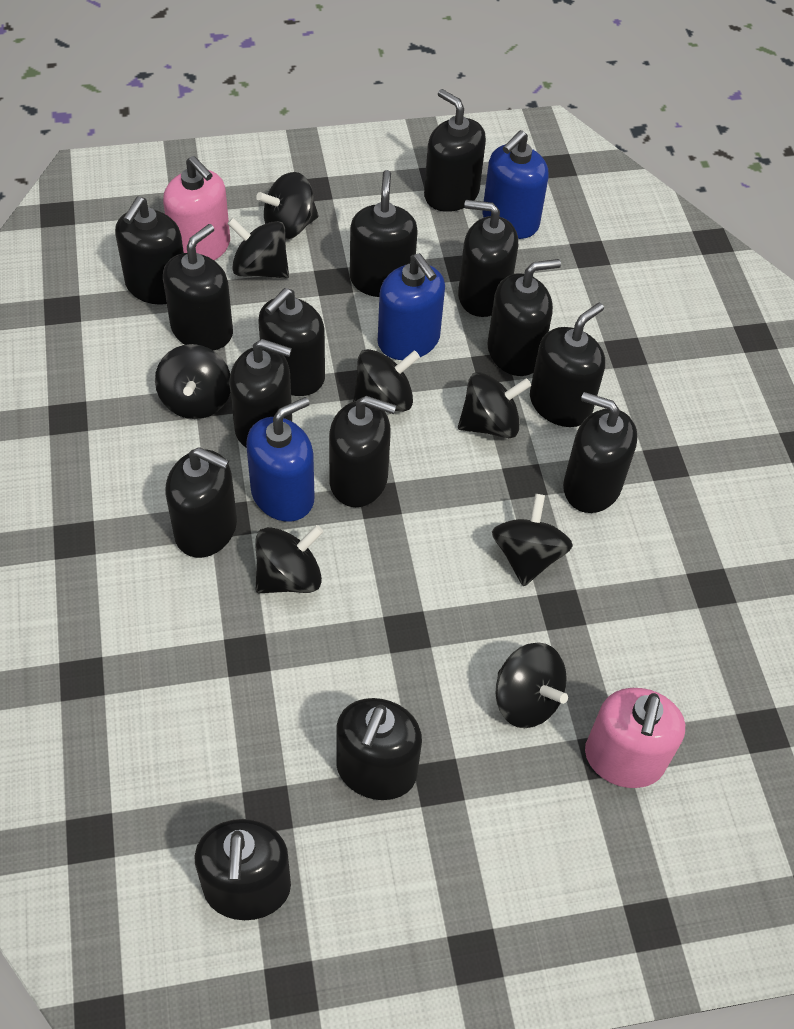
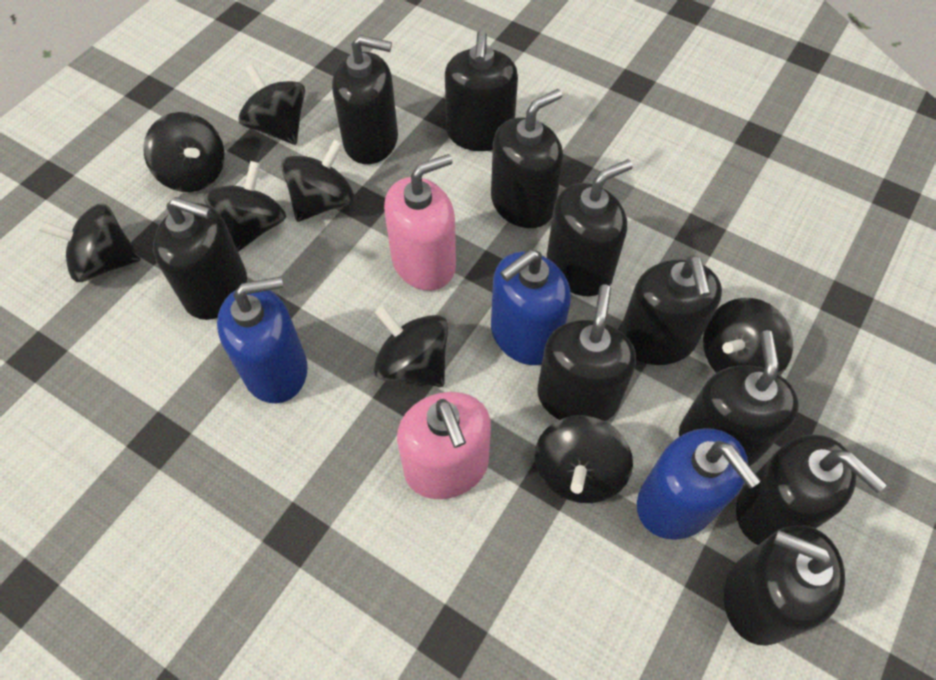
black soap dispenser: 14 -> 10

